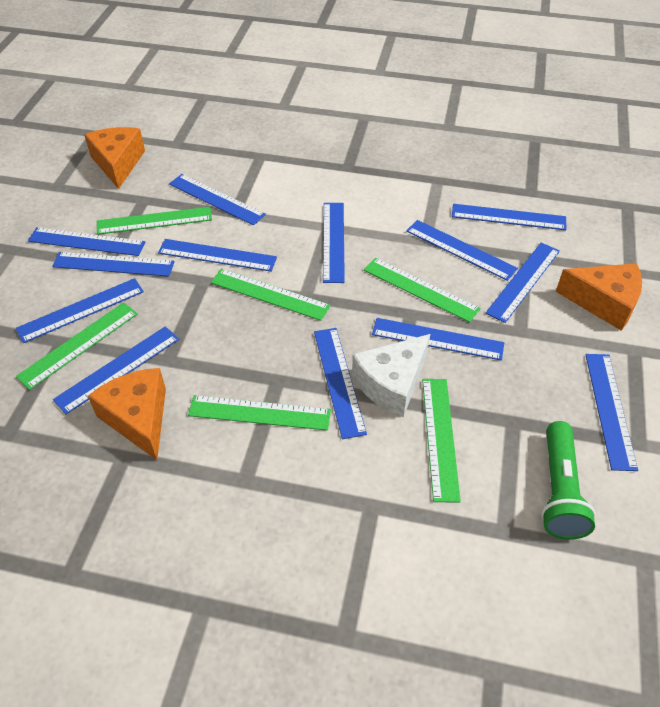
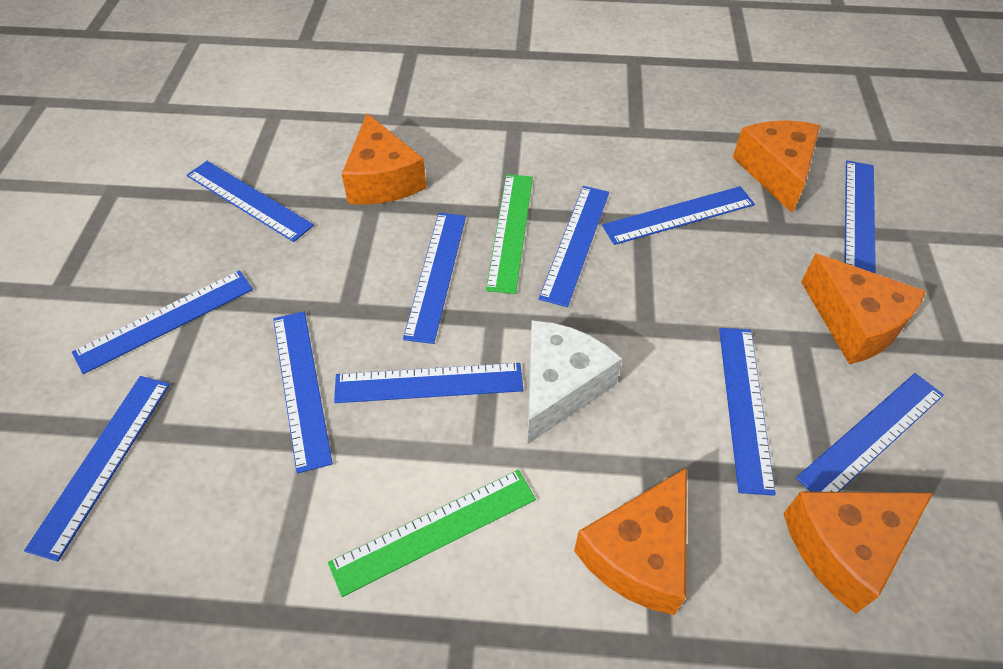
blue ruler: 13 -> 11
green flashlight: 1 -> 0
green ruler: 6 -> 2
orange cheese: 3 -> 5

